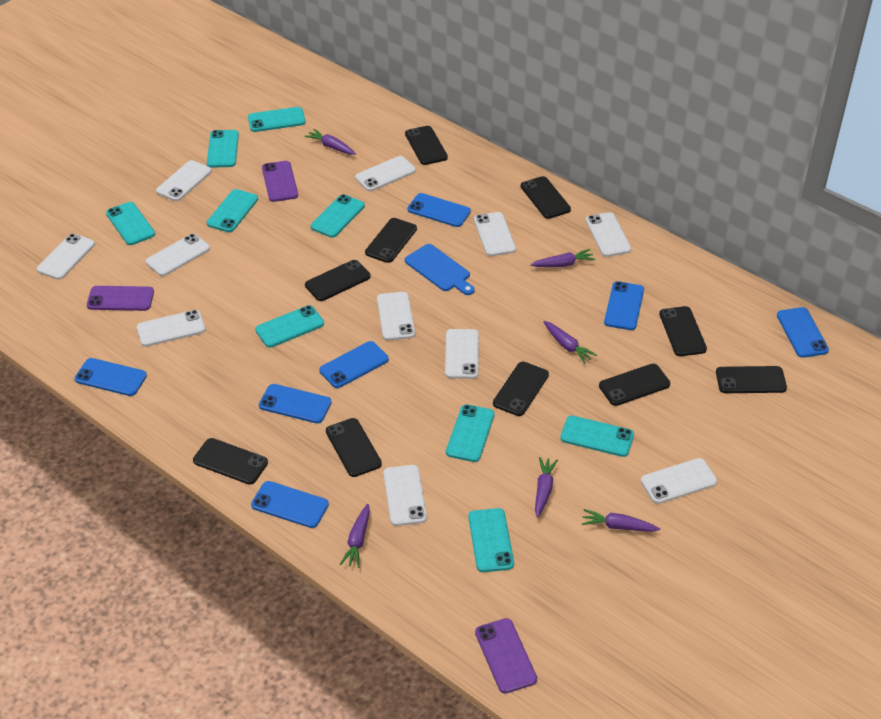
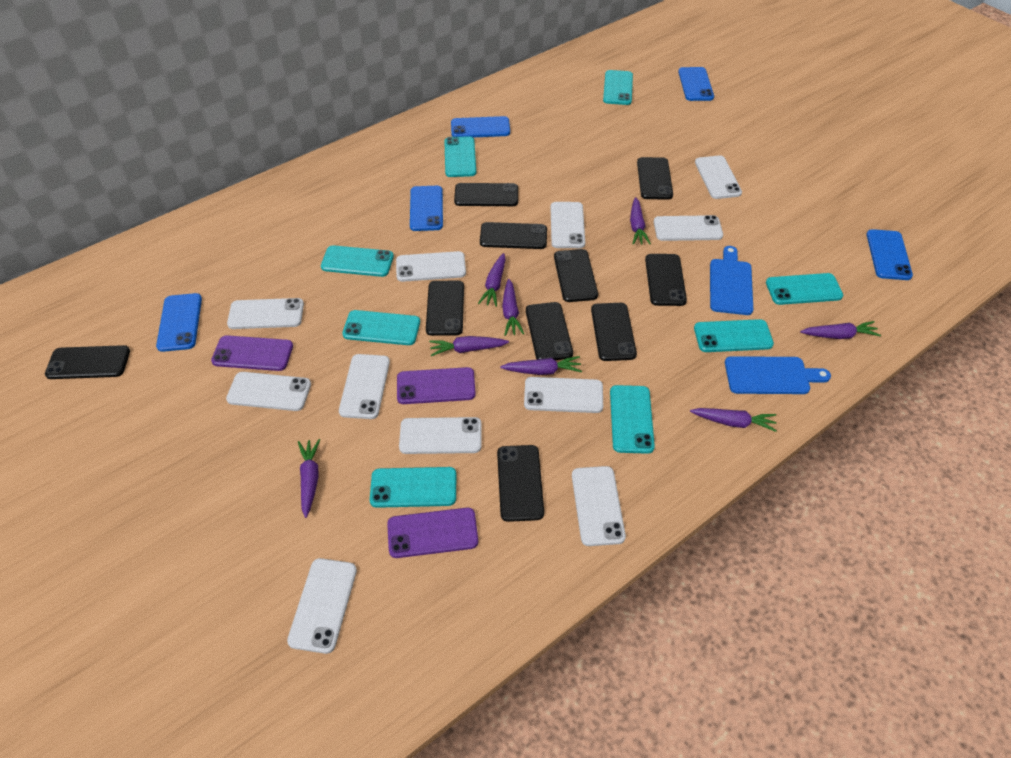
blue cutting board: 1 -> 2
blue phone: 7 -> 5
purple carrot: 6 -> 8
turquoise phone: 9 -> 8

